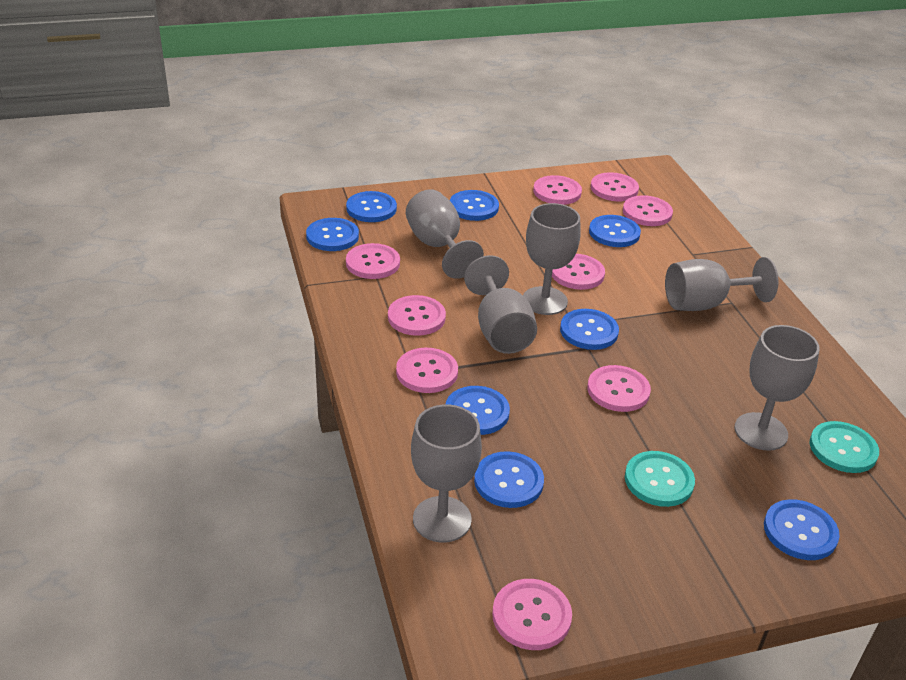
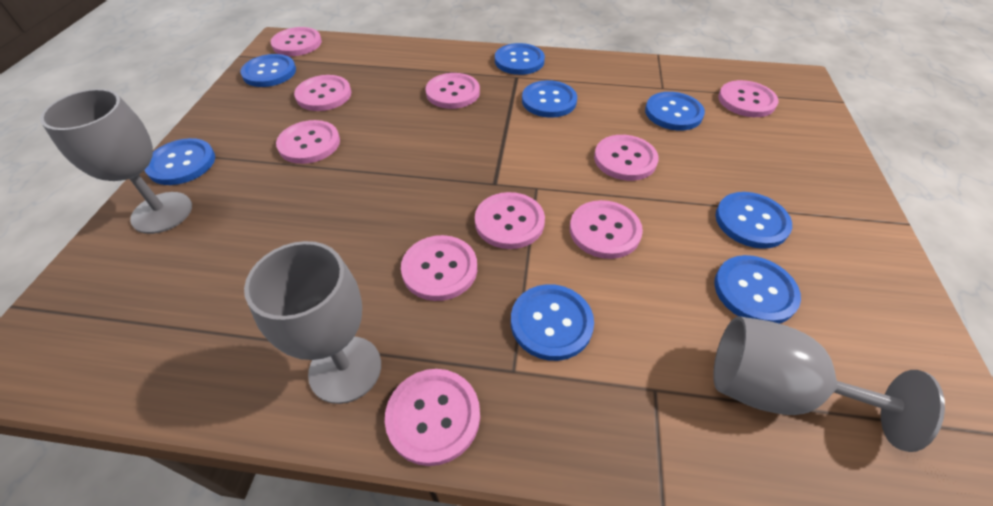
grey goblet: 6 -> 3
pink button: 9 -> 10
turquoise button: 2 -> 0

